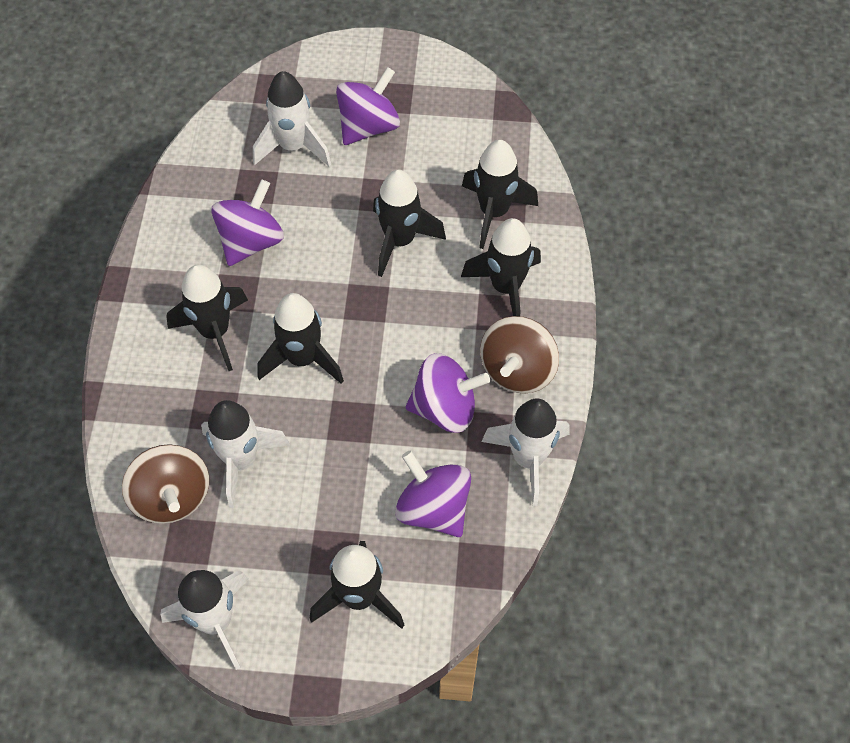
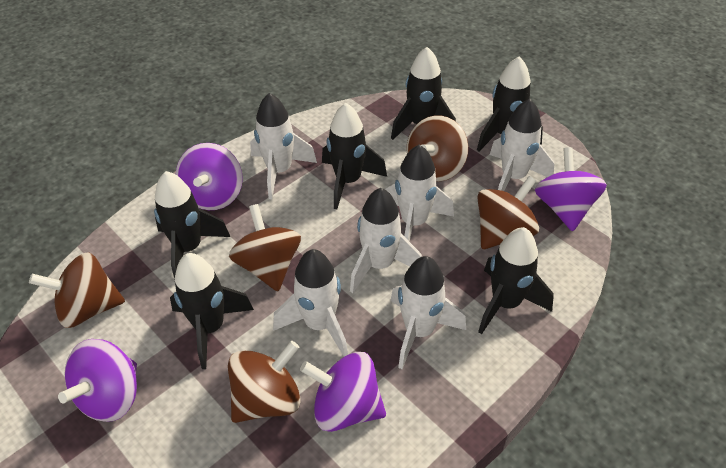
brown spinning top: 2 -> 5
white rocket: 4 -> 6

